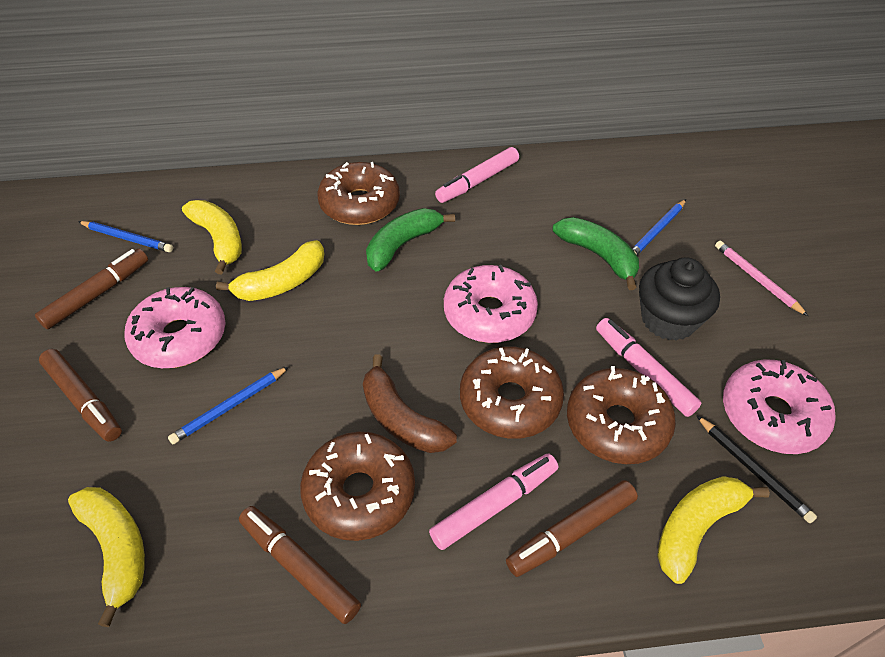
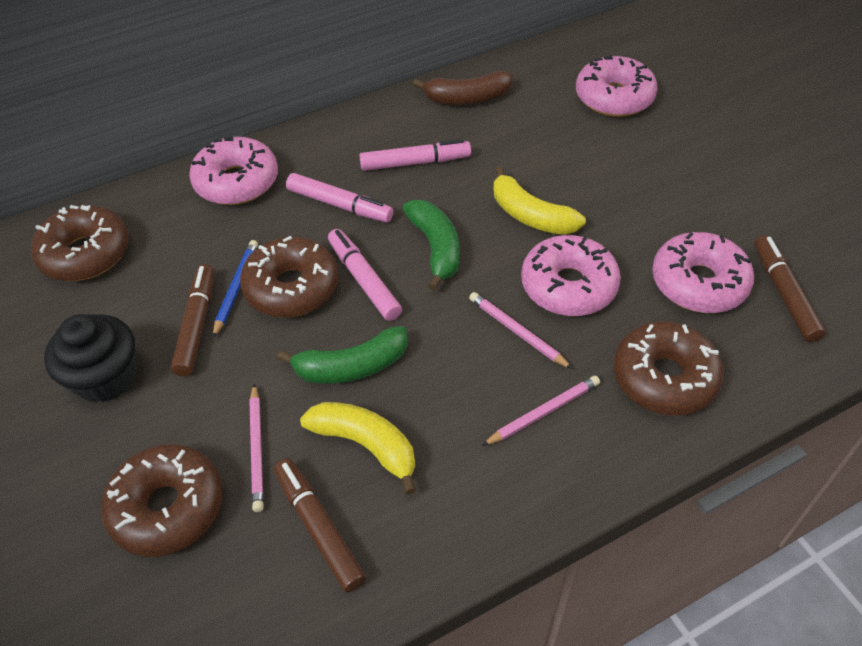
black pencil: 1 -> 0
blue pencil: 3 -> 1
brown marker: 4 -> 3
pink donut: 3 -> 4
pink pencil: 1 -> 3
yellow banana: 4 -> 2

